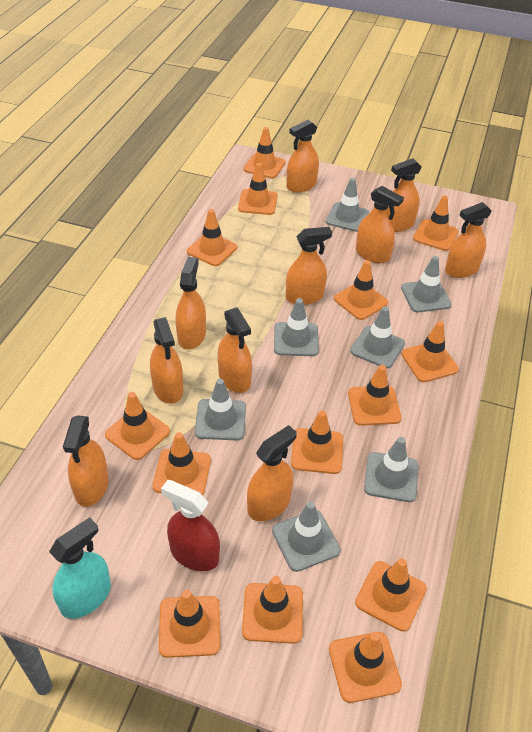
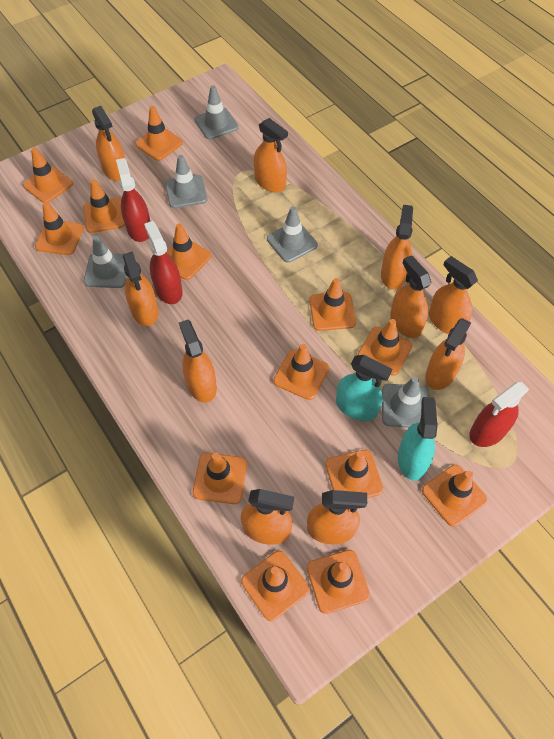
grey traffic cone: 7 -> 5
orange traffic cone: 14 -> 13
red spray bottle: 1 -> 3
turquoise spray bottle: 1 -> 2

